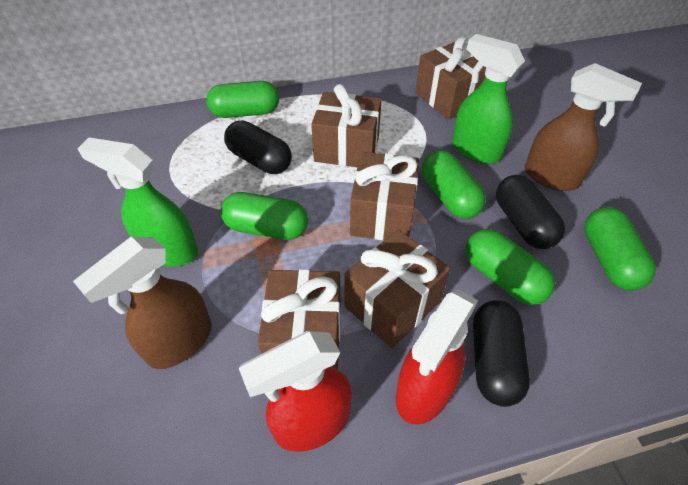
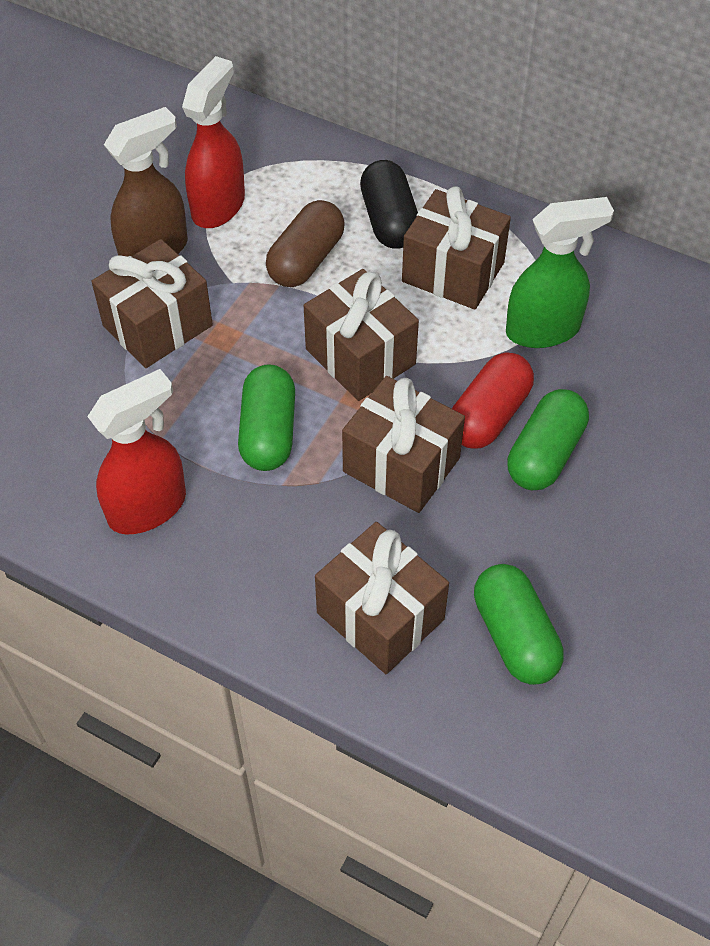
black capsule: 3 -> 1
brown capsule: 0 -> 1
brown spray bottle: 2 -> 1
green capsule: 5 -> 3
green spray bottle: 2 -> 1
red capsule: 0 -> 1

